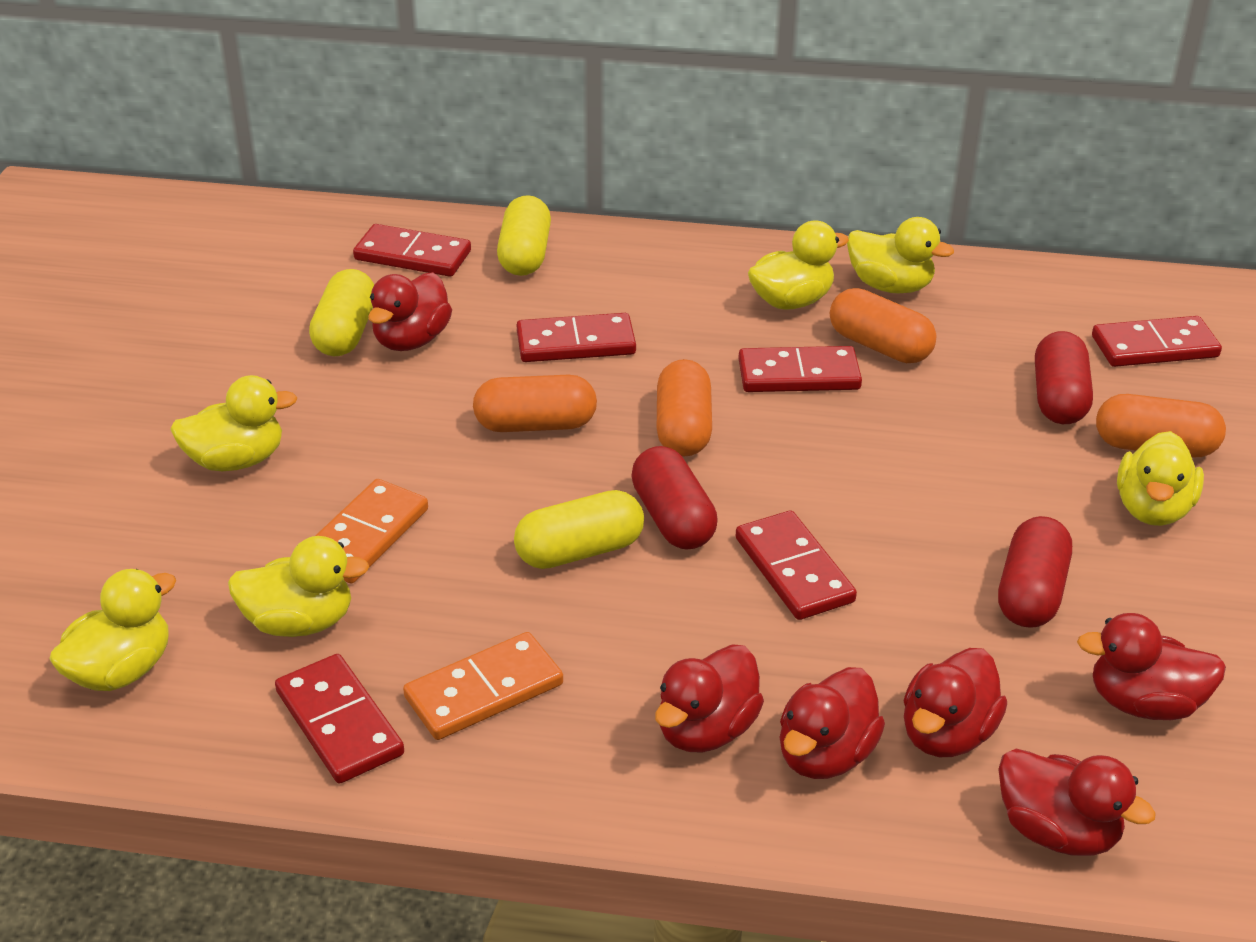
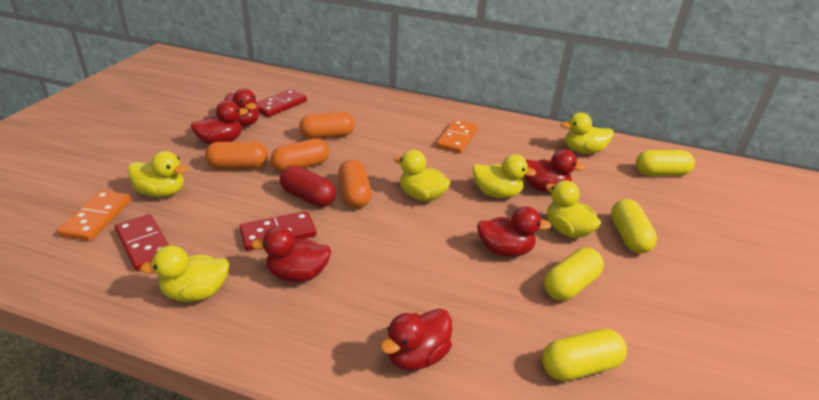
red capsule: 3 -> 1
red domino: 6 -> 3
yellow capsule: 3 -> 4

